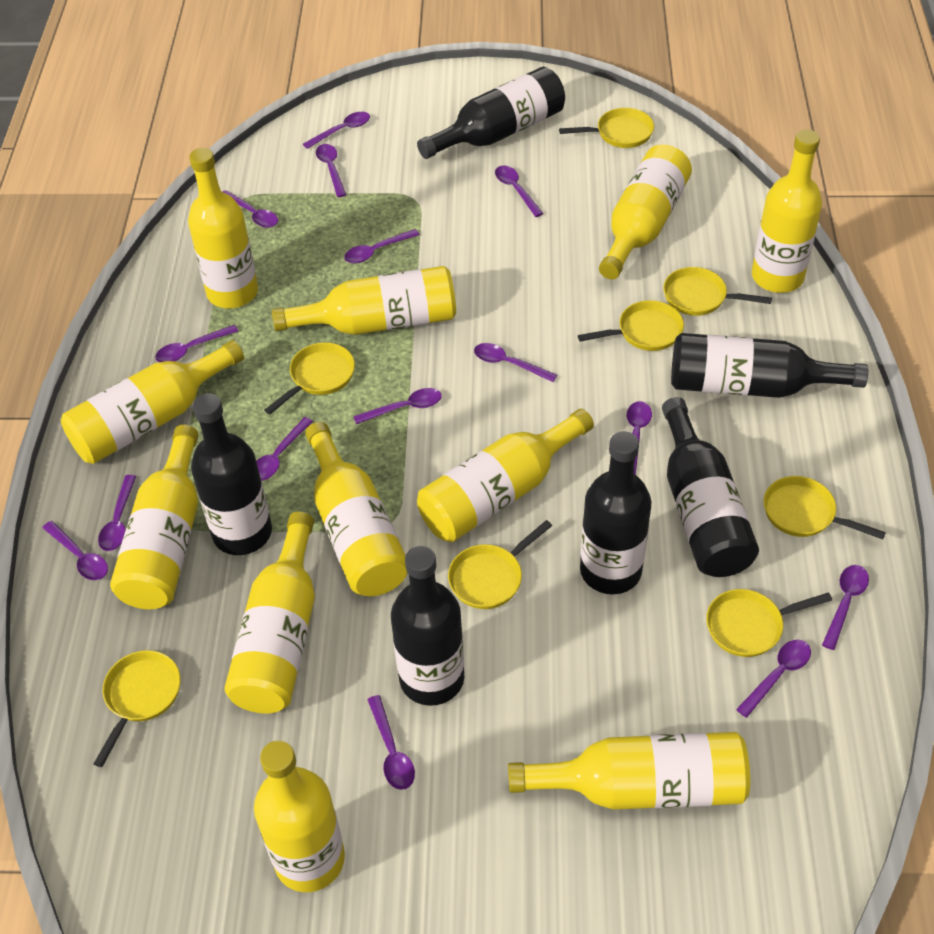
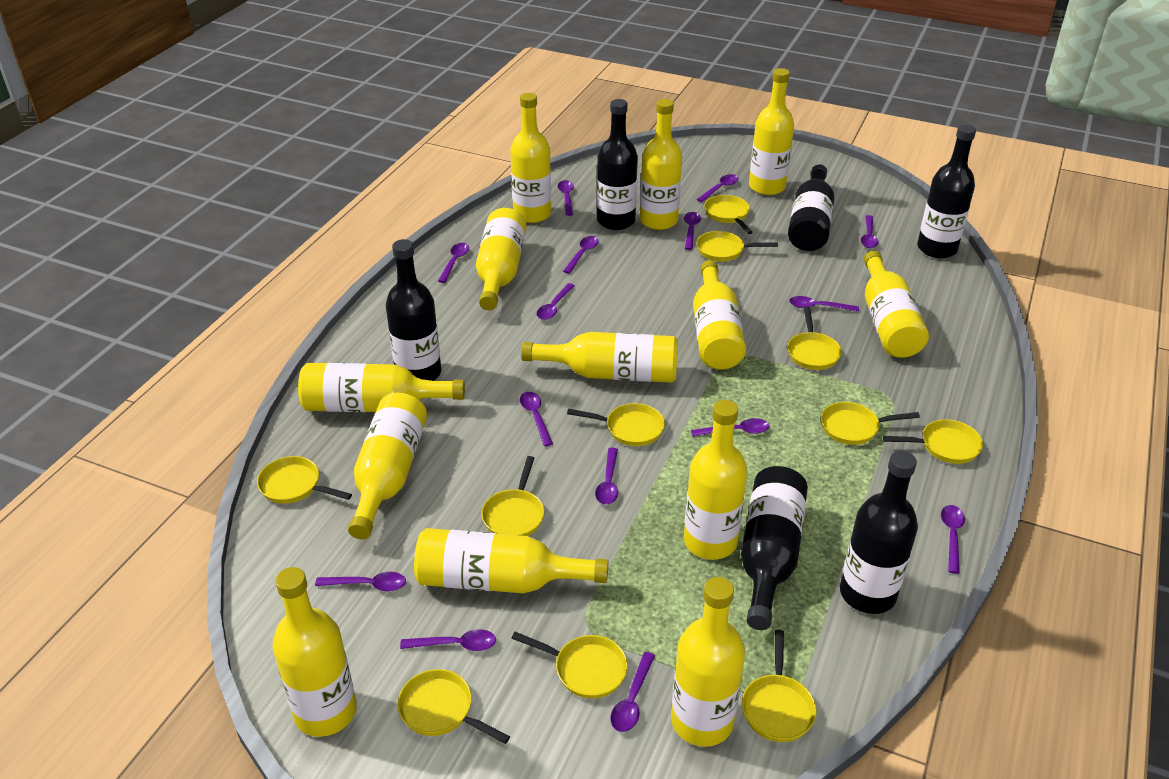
yellow bottle: 11 -> 13
yellow pan: 8 -> 11

